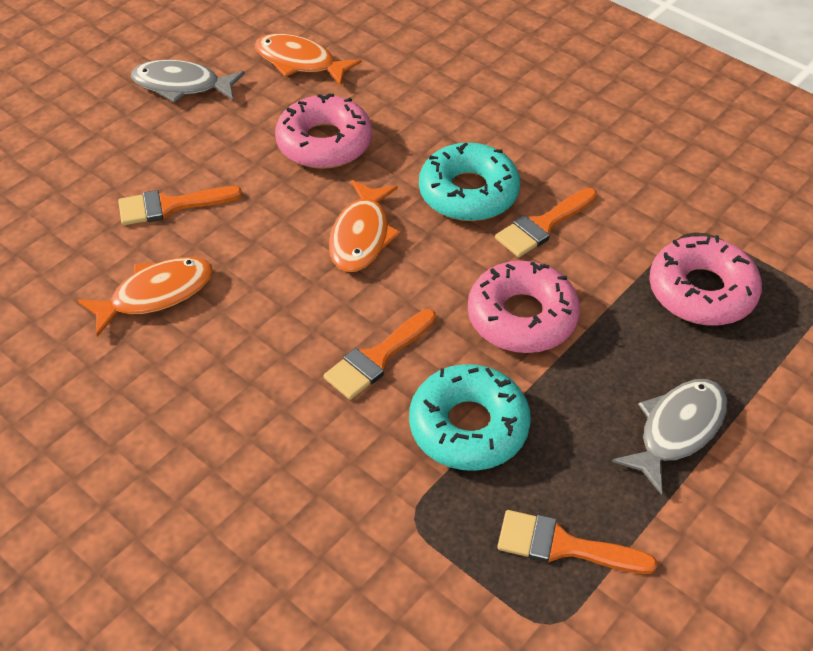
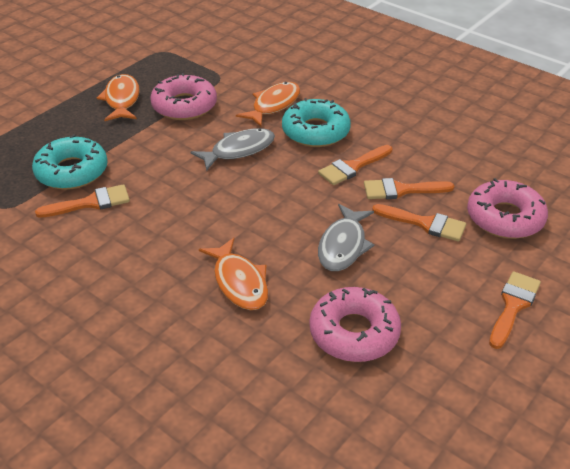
orange brush: 4 -> 5

